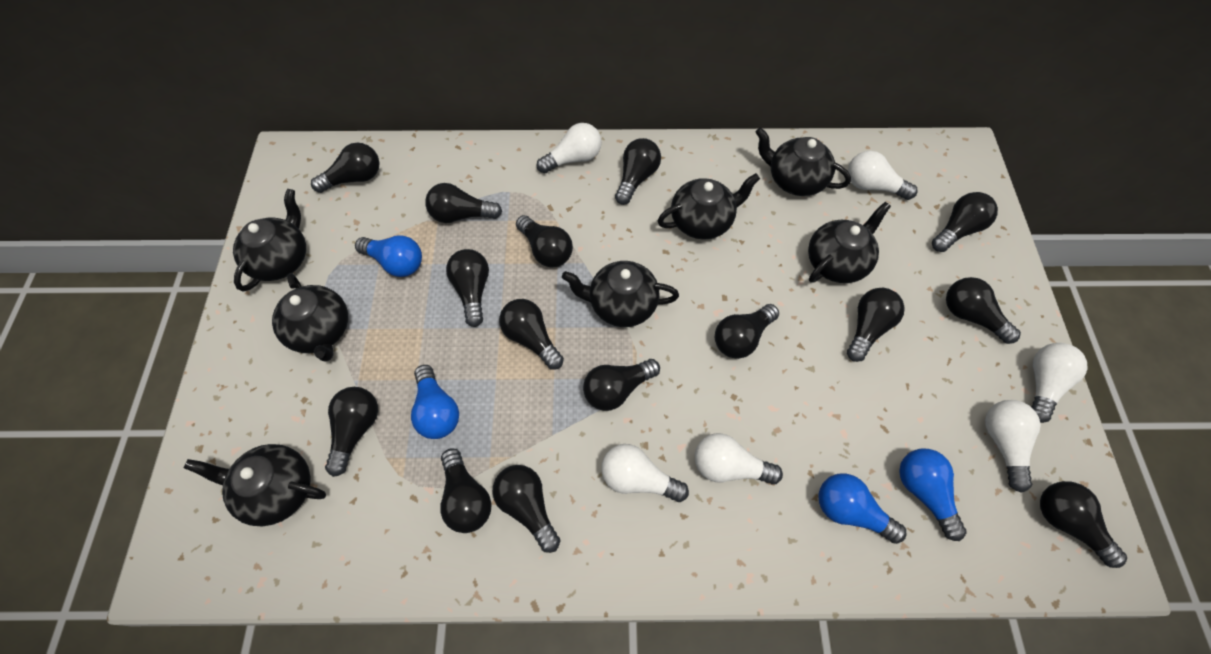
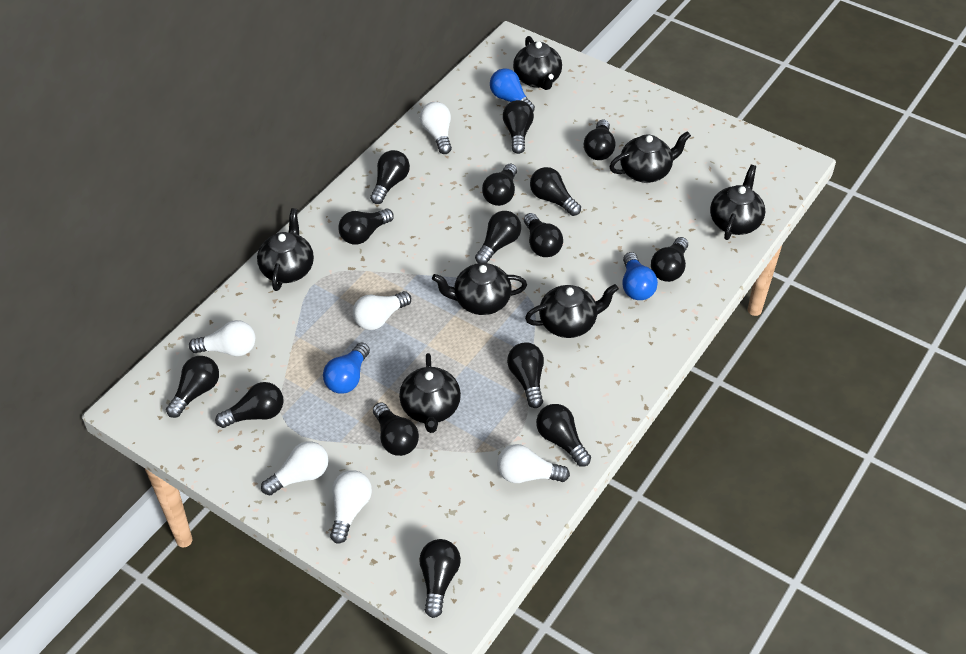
blue light bulb: 4 -> 3

